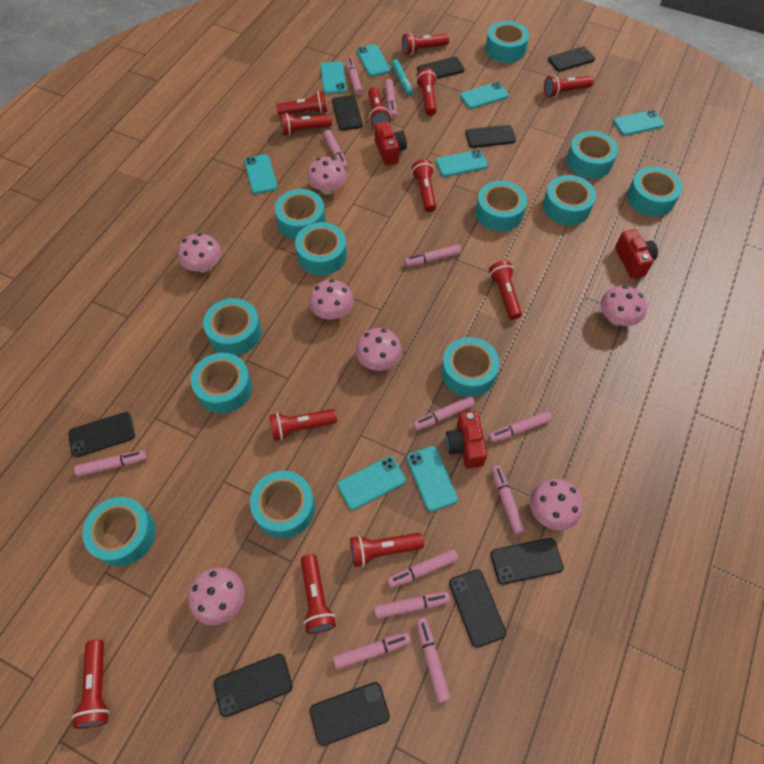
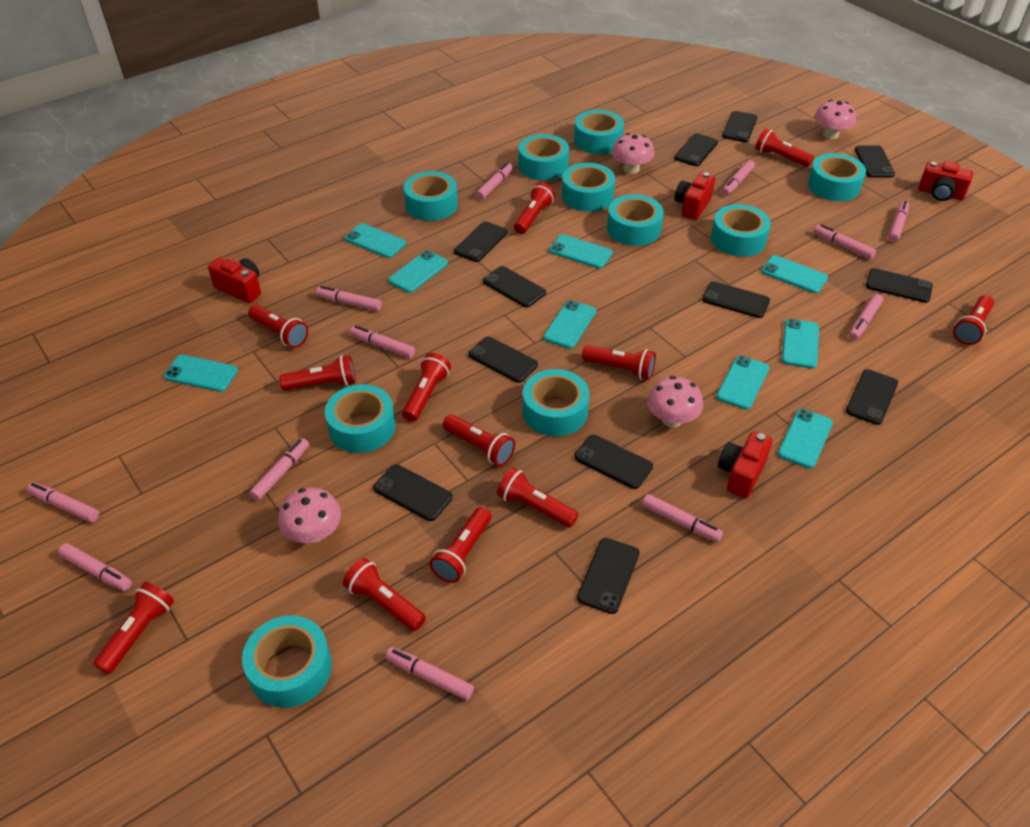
black phone: 9 -> 12
pink mushroom: 7 -> 4
red camera: 3 -> 4
turquoise marker: 1 -> 0
turquoise phone: 8 -> 9
turquoise tape: 12 -> 10

